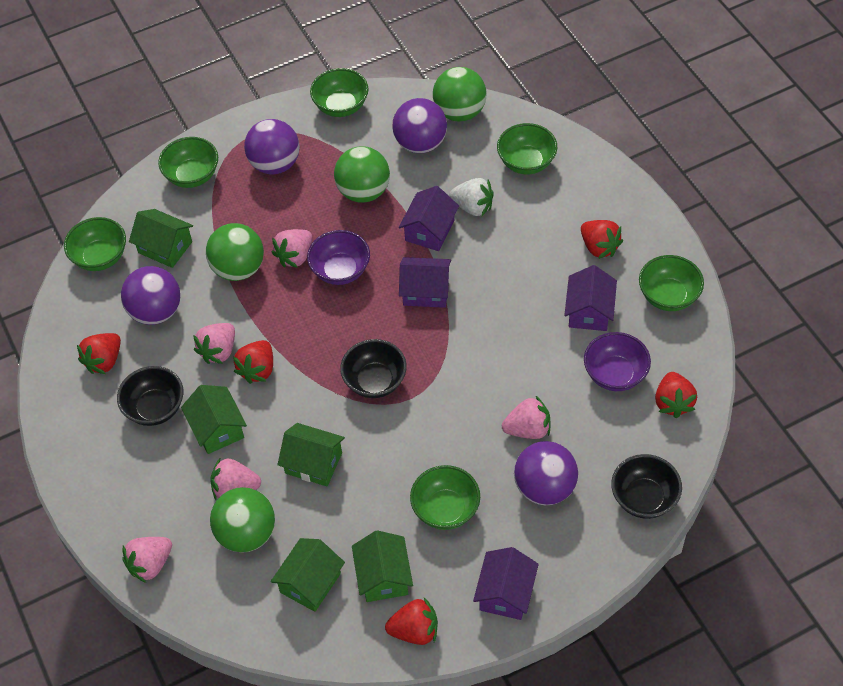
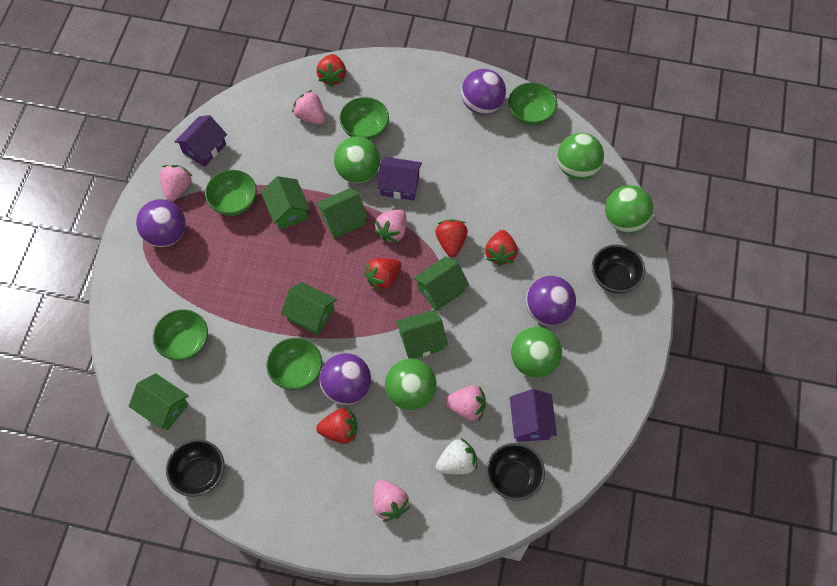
green ball: 4 -> 5
green bowl: 6 -> 5
green house: 5 -> 6
purple bowl: 2 -> 0
purple house: 4 -> 3

